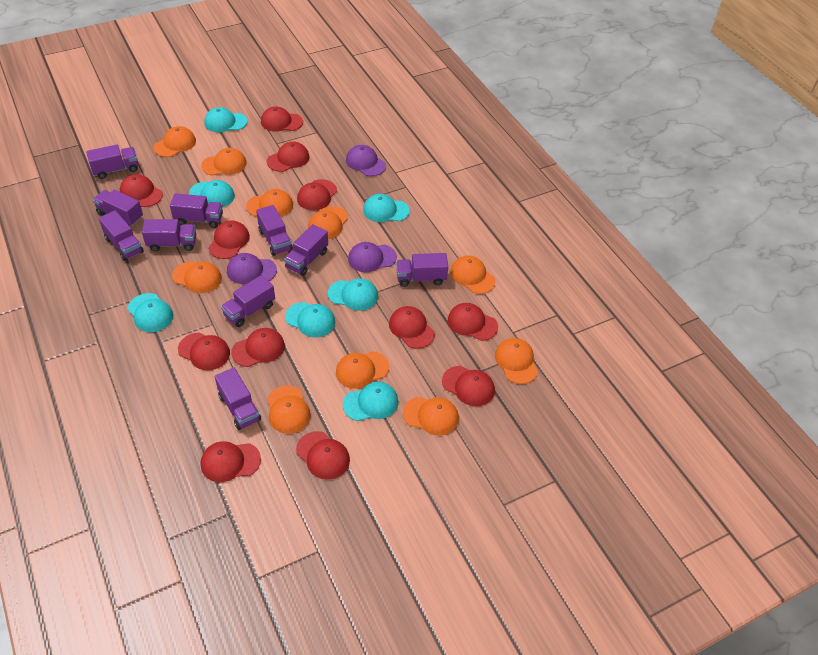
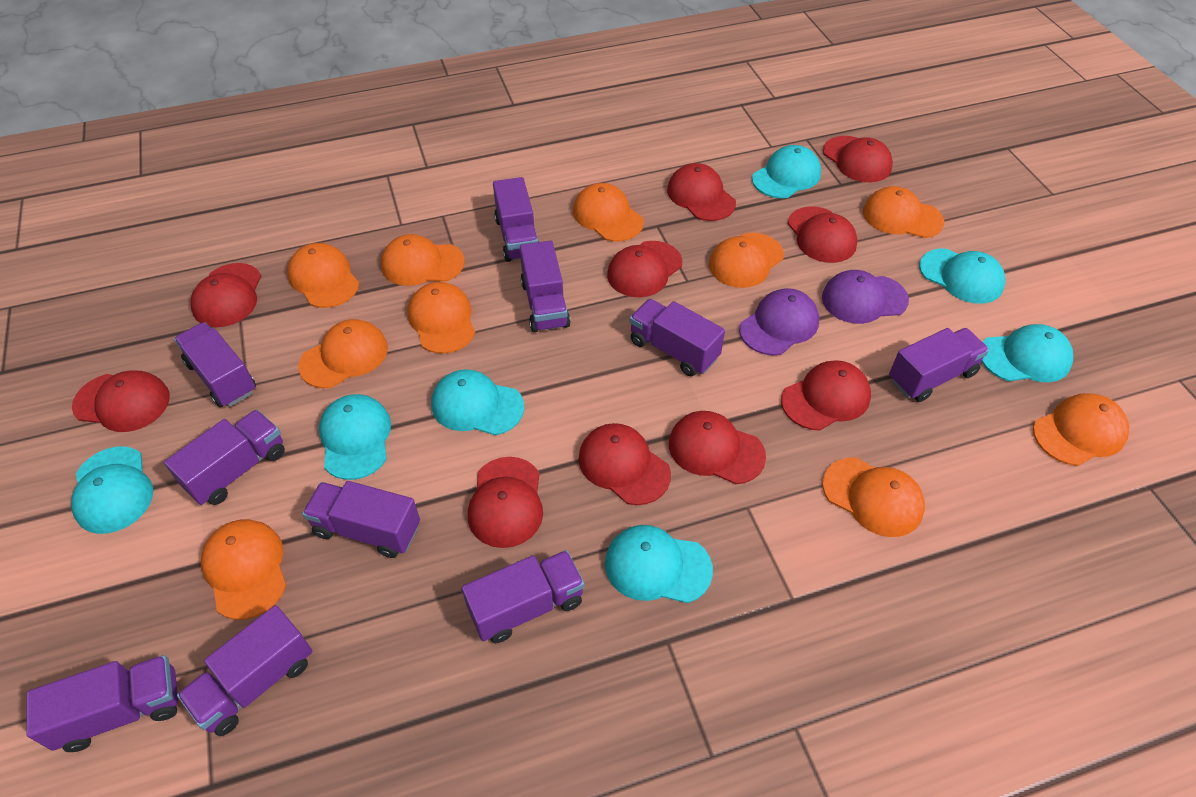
purple cap: 3 -> 2
red cap: 12 -> 10

